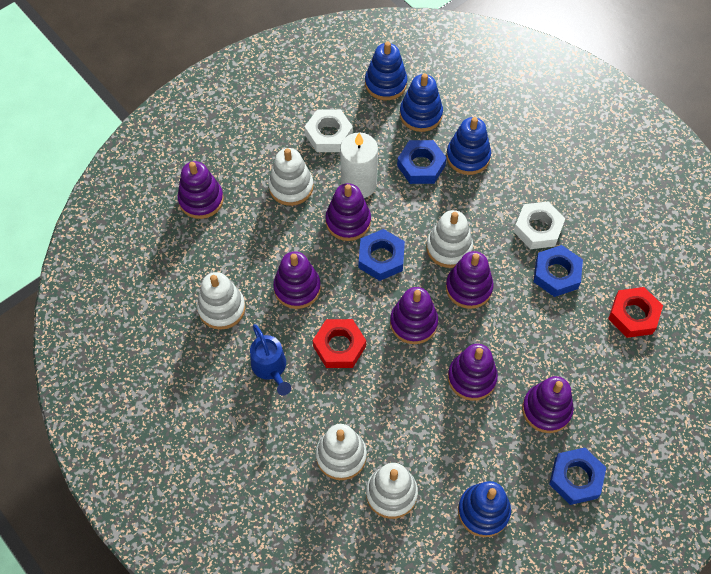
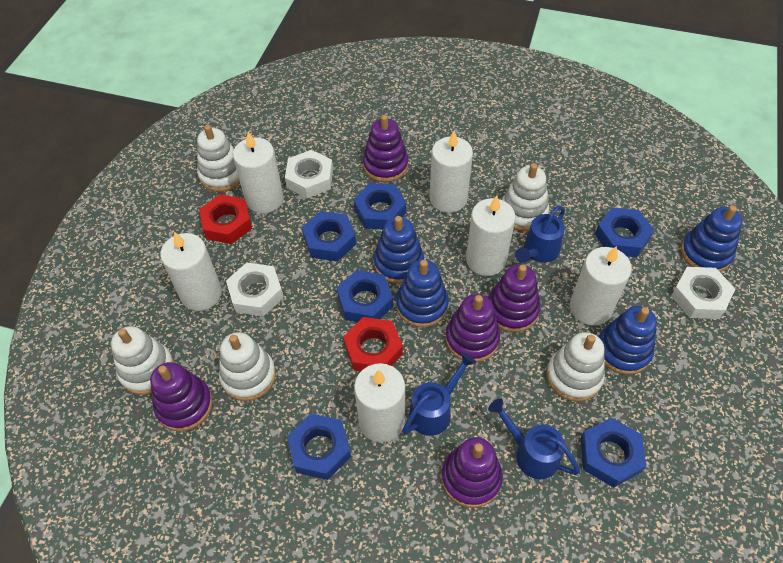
blue nut: 4 -> 6
blue watering can: 1 -> 3
purple stacking toy: 7 -> 5
white candle: 1 -> 6
white nut: 2 -> 3

